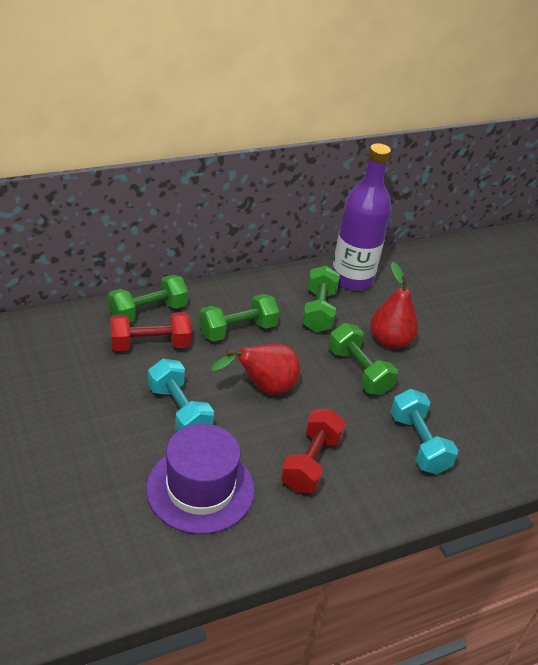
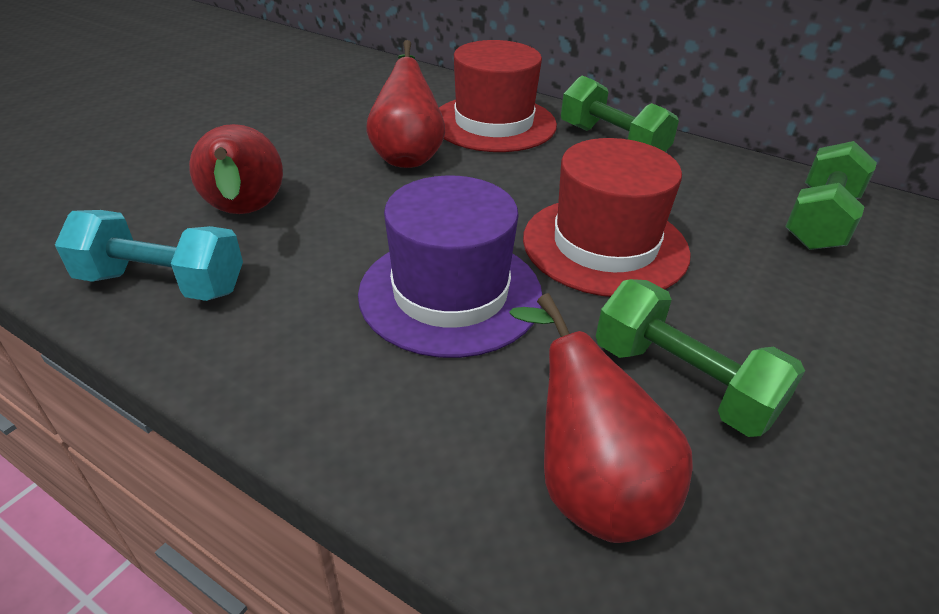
green dumbbell: 4 -> 3
purple bottle: 1 -> 0
red dumbbell: 2 -> 0
red hat: 0 -> 2
red pear: 2 -> 3
turquoise dumbbell: 2 -> 1

